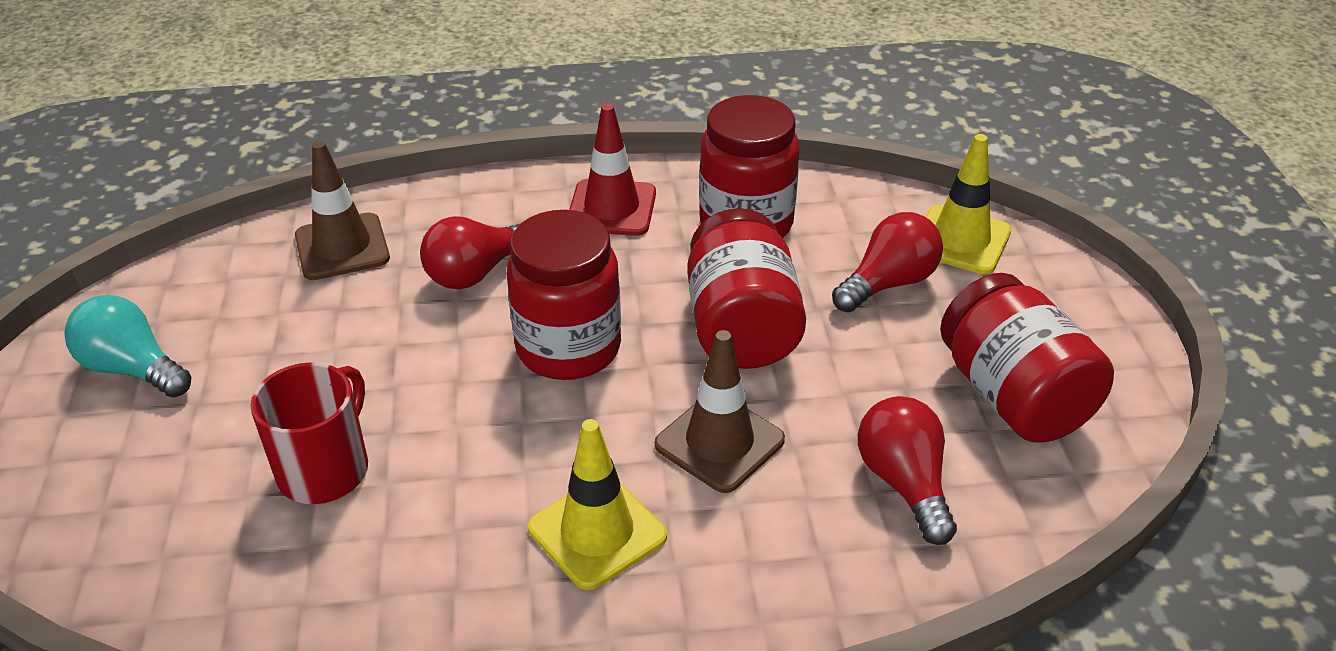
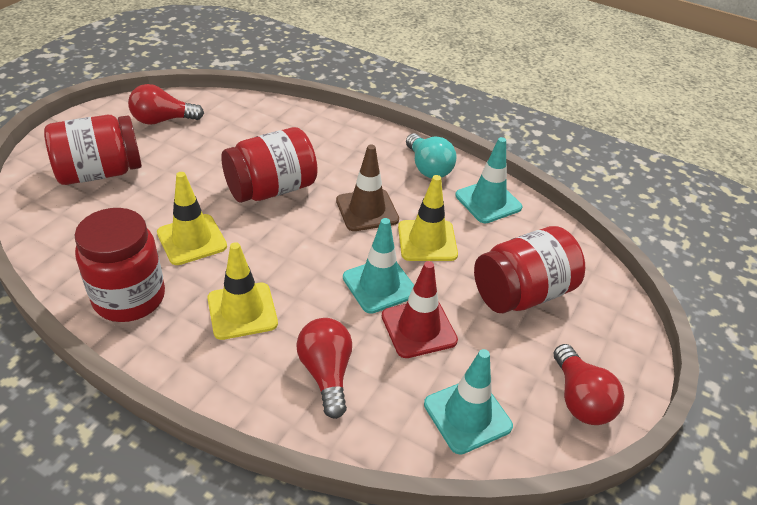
brown traffic cone: 2 -> 1
red mug: 1 -> 0
turquoise traffic cone: 0 -> 3
yellow traffic cone: 2 -> 3

